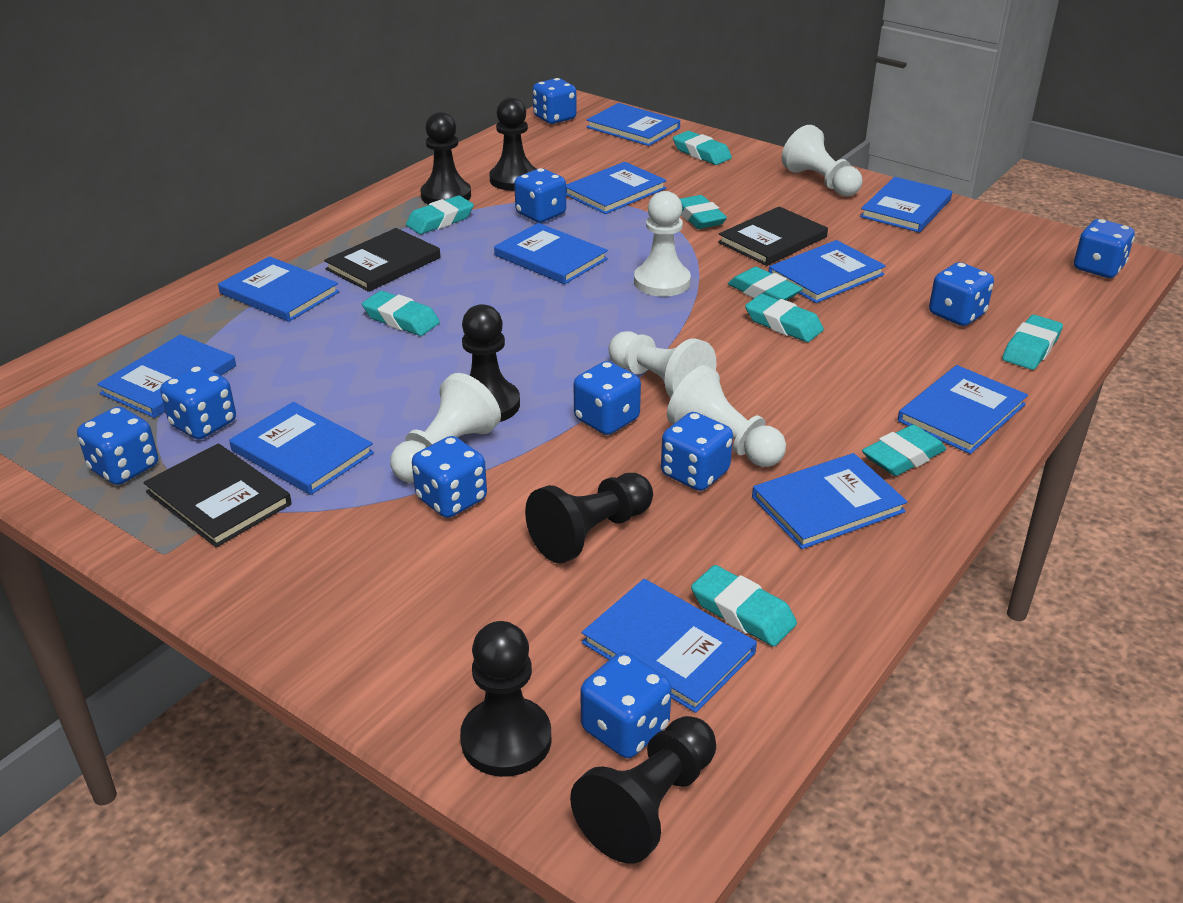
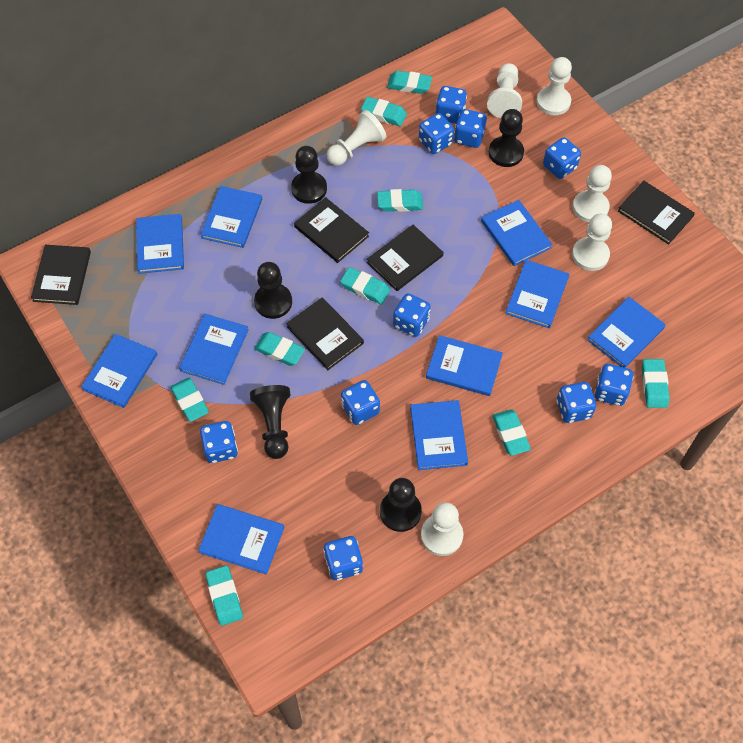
black book: 3 -> 5
black pawn: 6 -> 5
blue book: 11 -> 10
white pawn: 5 -> 6

